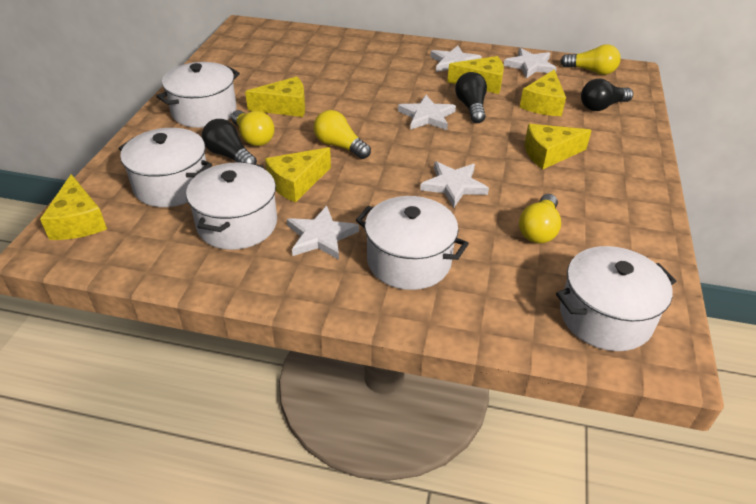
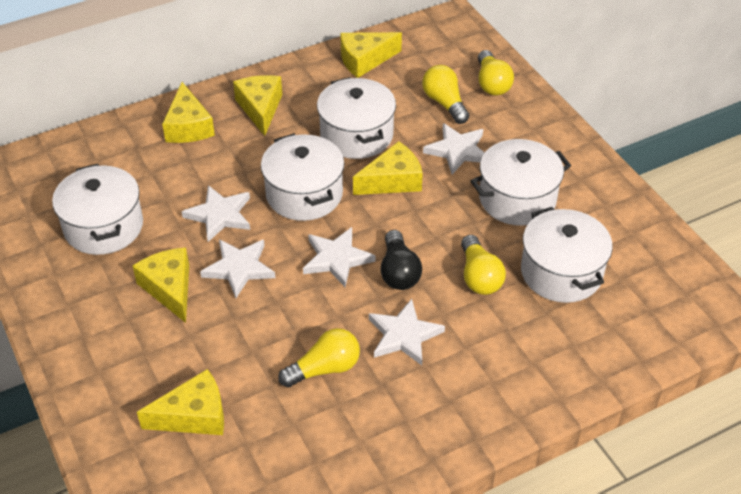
black light bulb: 3 -> 1

